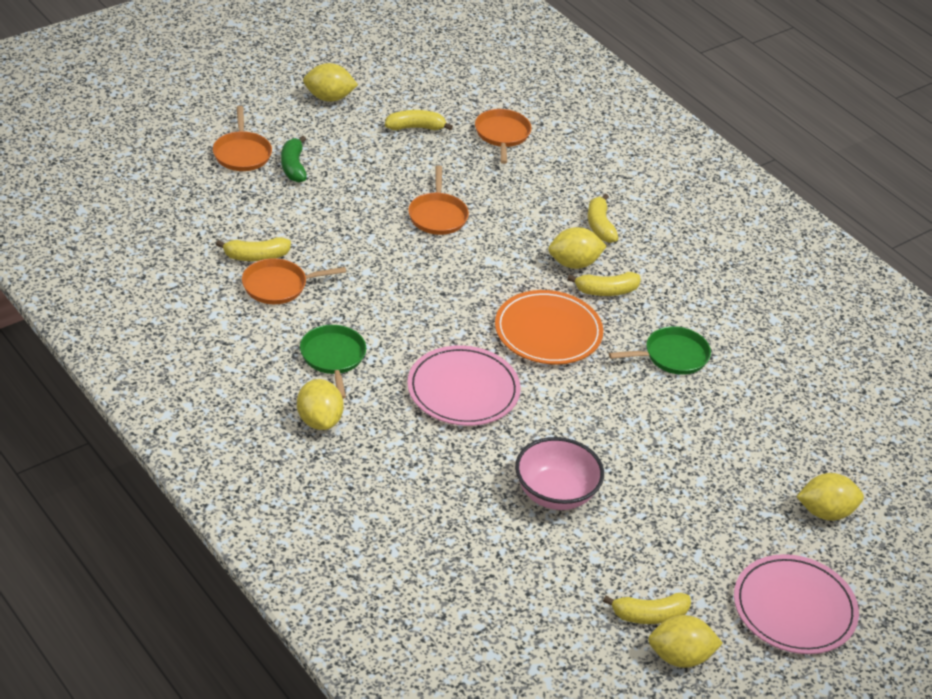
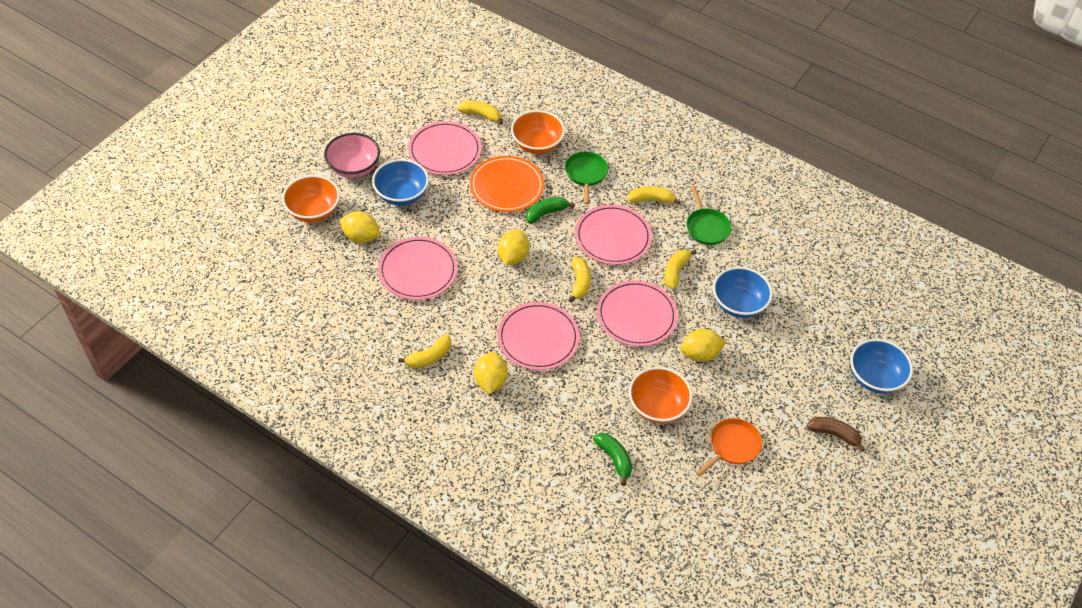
blue bowl: 0 -> 3
brown banana: 0 -> 1
green banana: 1 -> 2
orange bowl: 0 -> 3
orange pan: 4 -> 1
pink plate: 2 -> 5
yellow lemon: 5 -> 4

